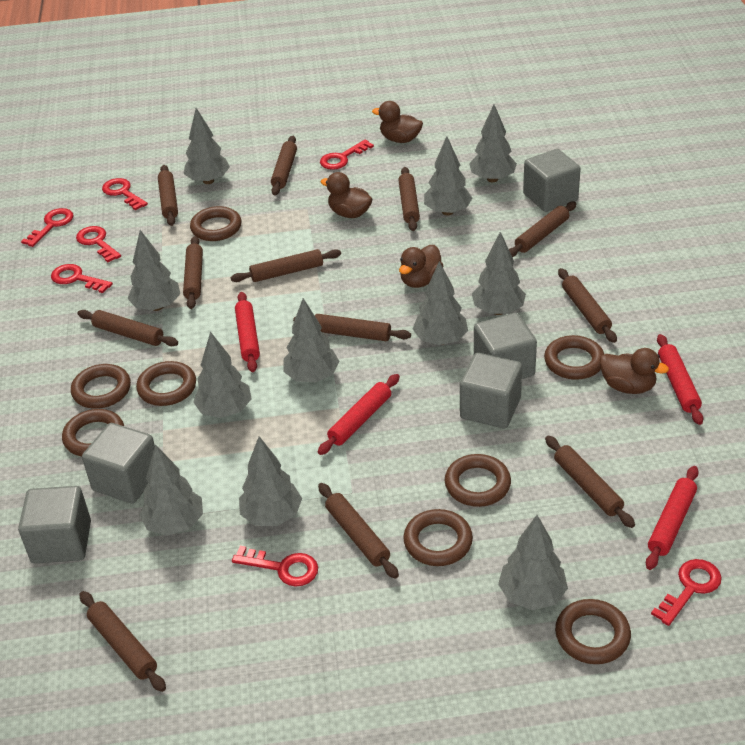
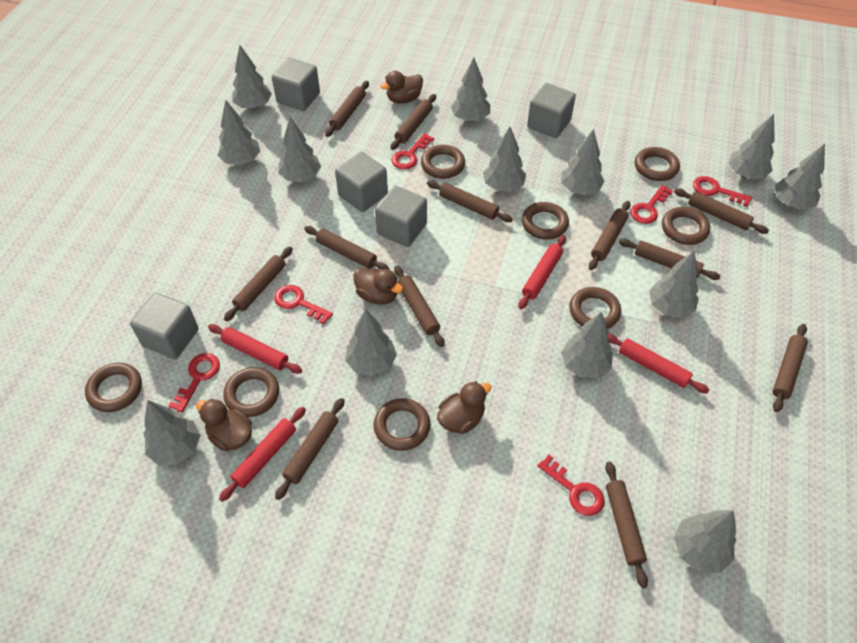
grey tree: 11 -> 13
red key: 7 -> 6

